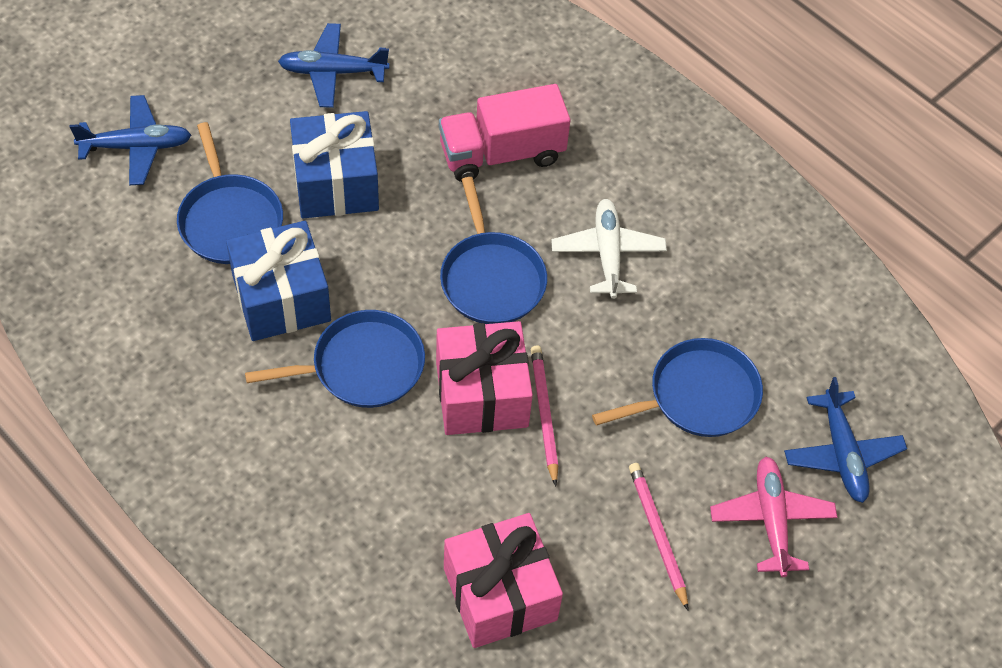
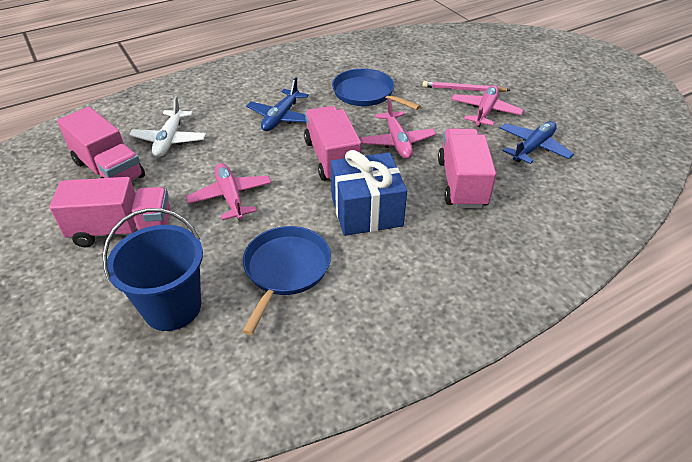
blue bucket: 0 -> 1
blue gift: 2 -> 1
blue pan: 4 -> 2
blue plane: 3 -> 2
pink gift: 2 -> 0
pink pencil: 2 -> 1
pink plane: 1 -> 3
pink truck: 1 -> 4

